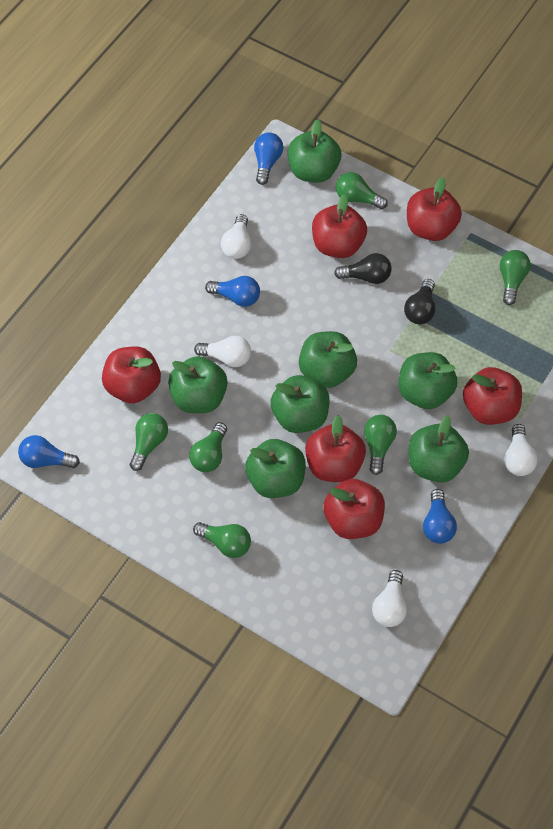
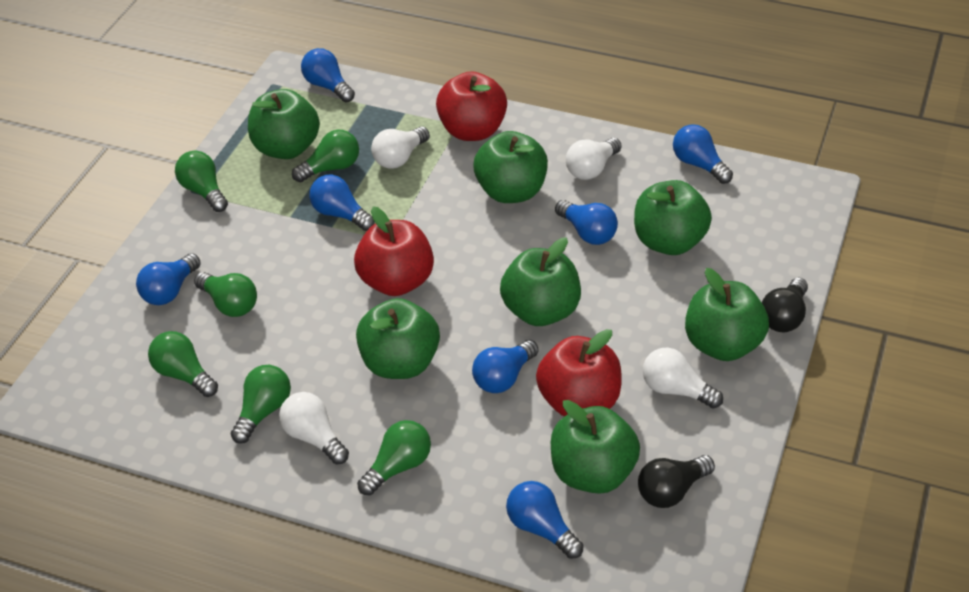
blue light bulb: 4 -> 7
red apple: 6 -> 3

